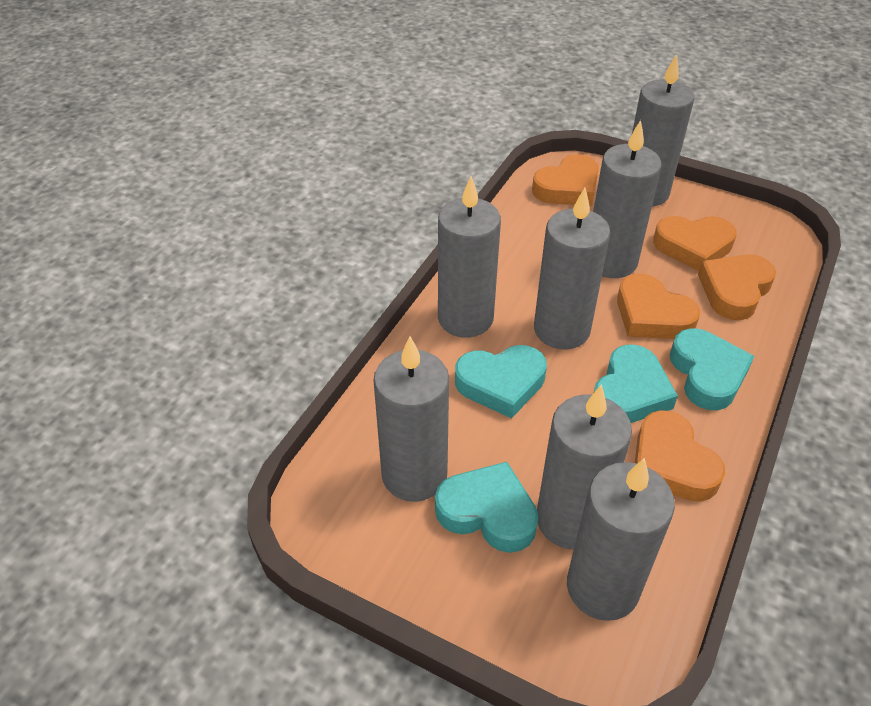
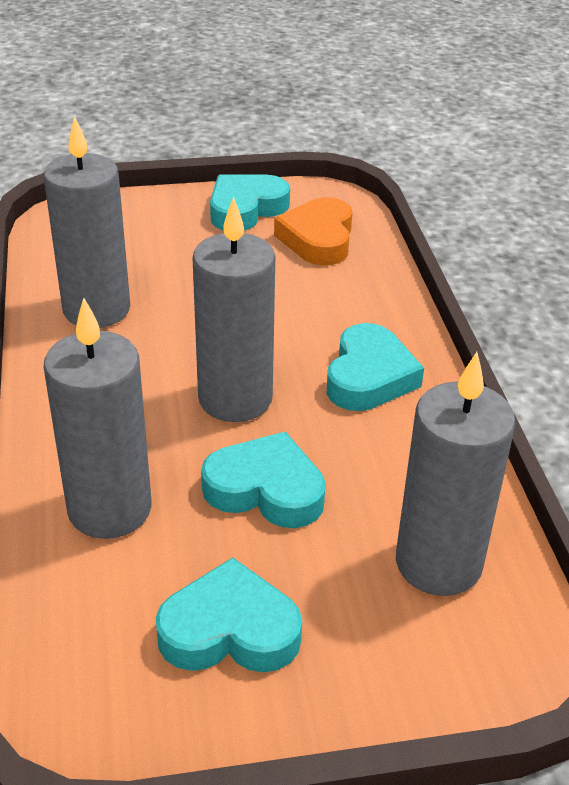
grey candle: 7 -> 4
orange heart: 5 -> 1

